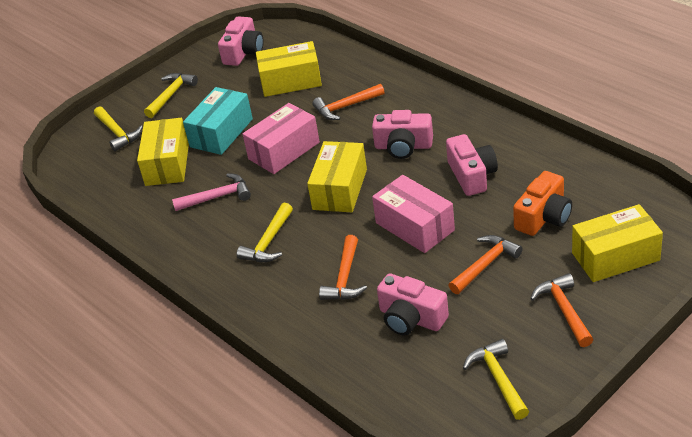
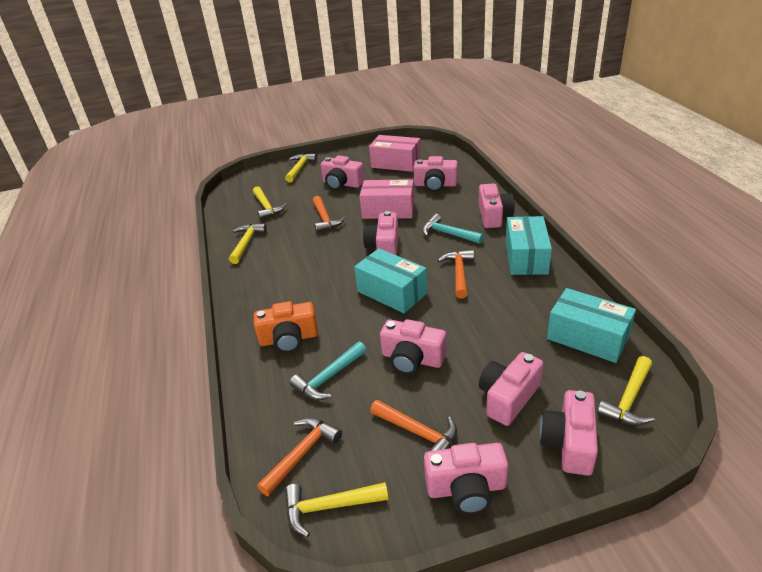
pink camera: 4 -> 8
pink hammer: 1 -> 0
turquoise box: 1 -> 3
turquoise hammer: 0 -> 2
yellow box: 4 -> 0
yellow hammer: 4 -> 5

